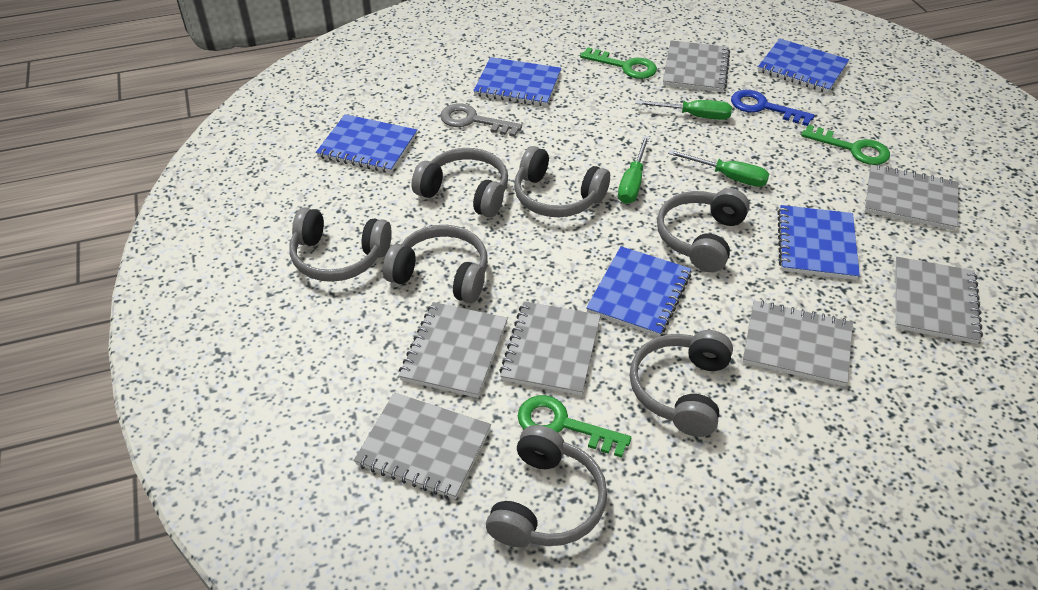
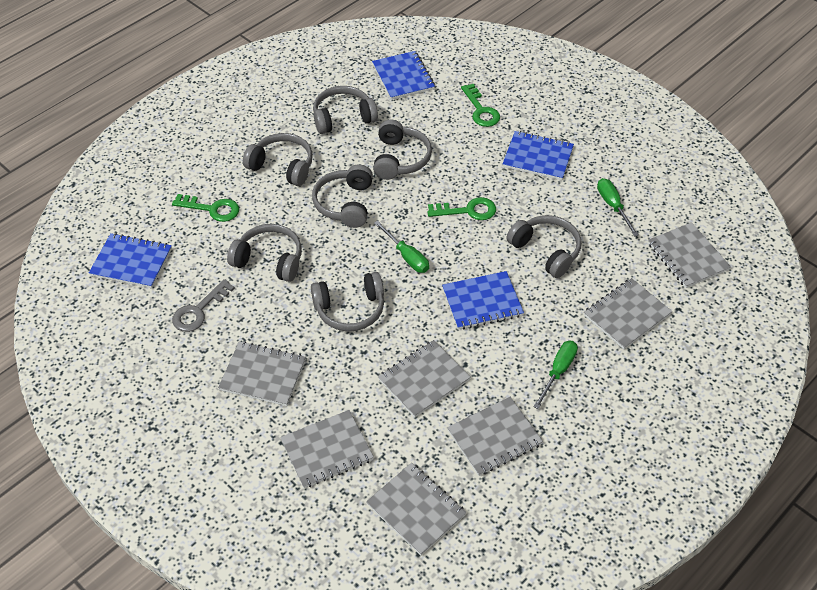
blue key: 1 -> 0
blue notebook: 5 -> 4

